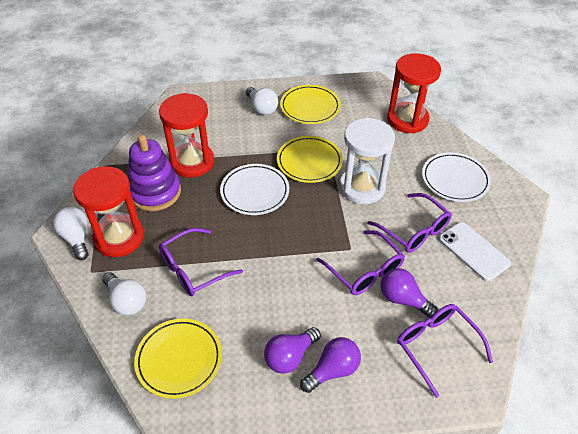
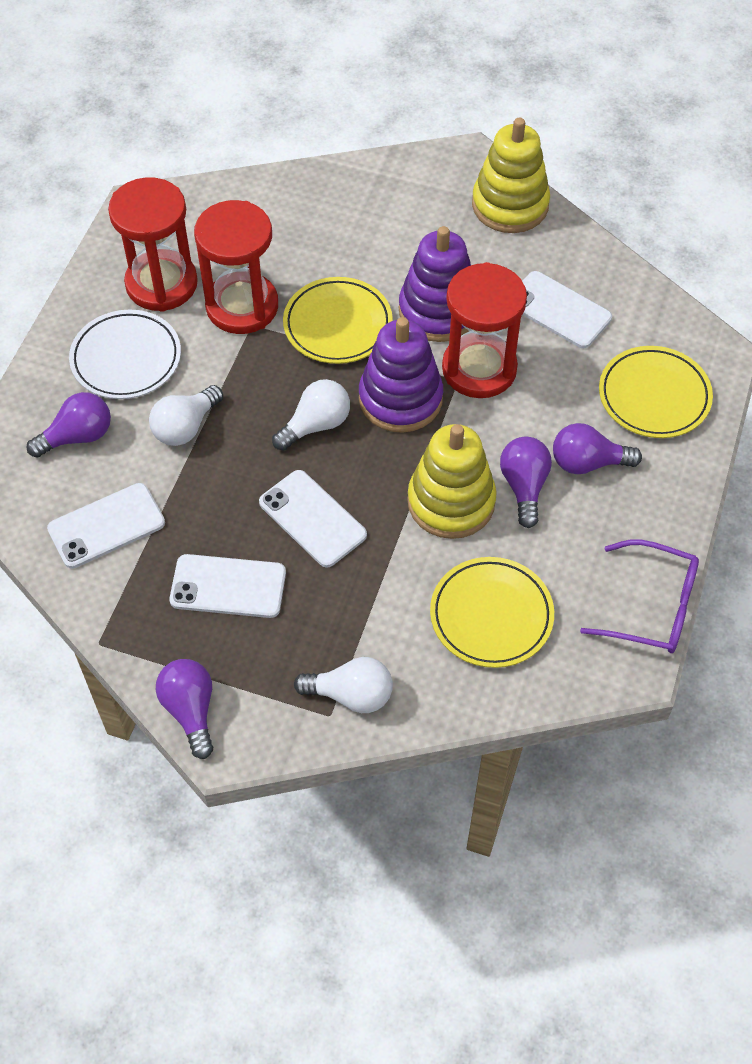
purple glasses: 4 -> 1
purple light bulb: 3 -> 4
purple stacking toy: 1 -> 2
white hourglass: 1 -> 0
white phone: 1 -> 4
white plate: 2 -> 1
yellow stacking toy: 0 -> 2

